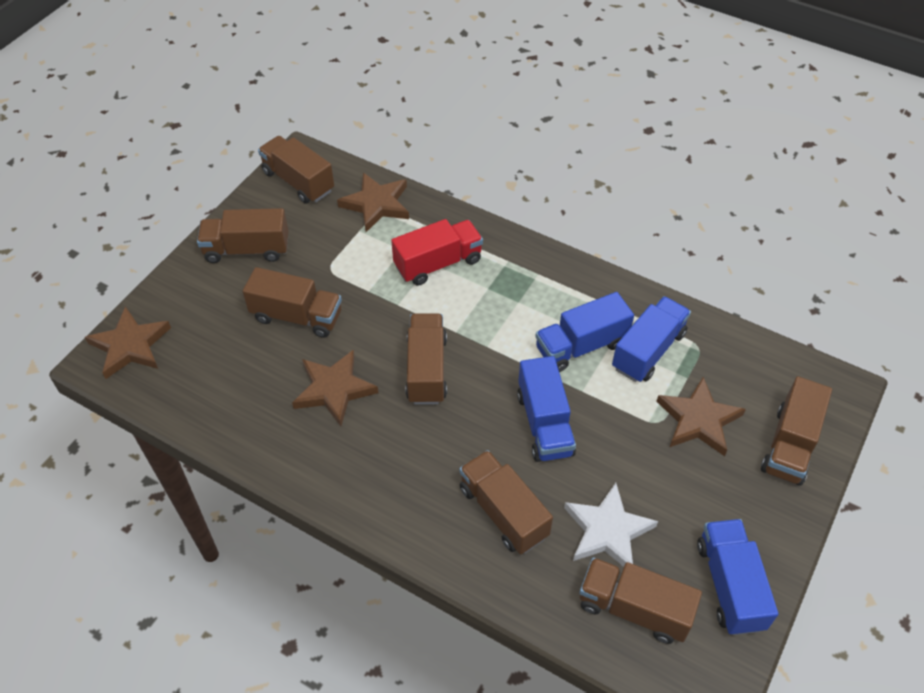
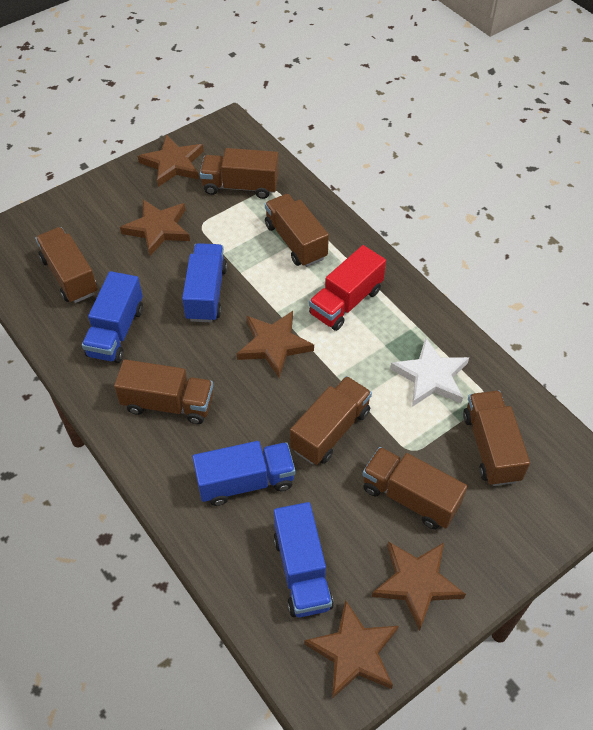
brown star: 4 -> 5

